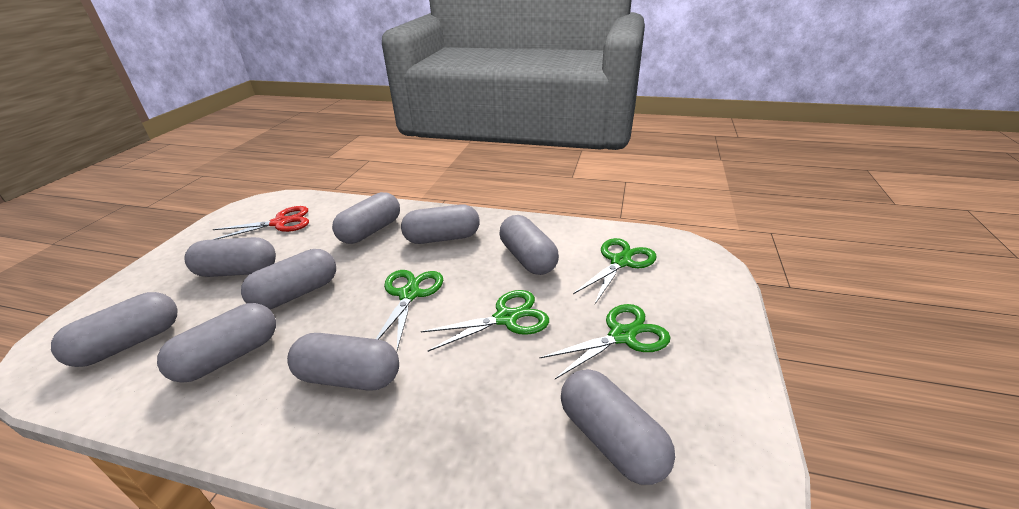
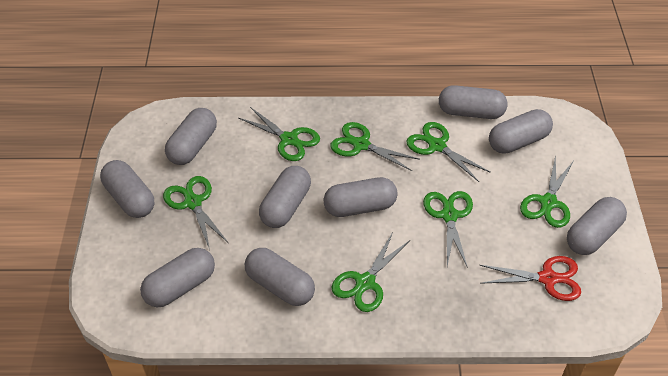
green scissors: 4 -> 7

